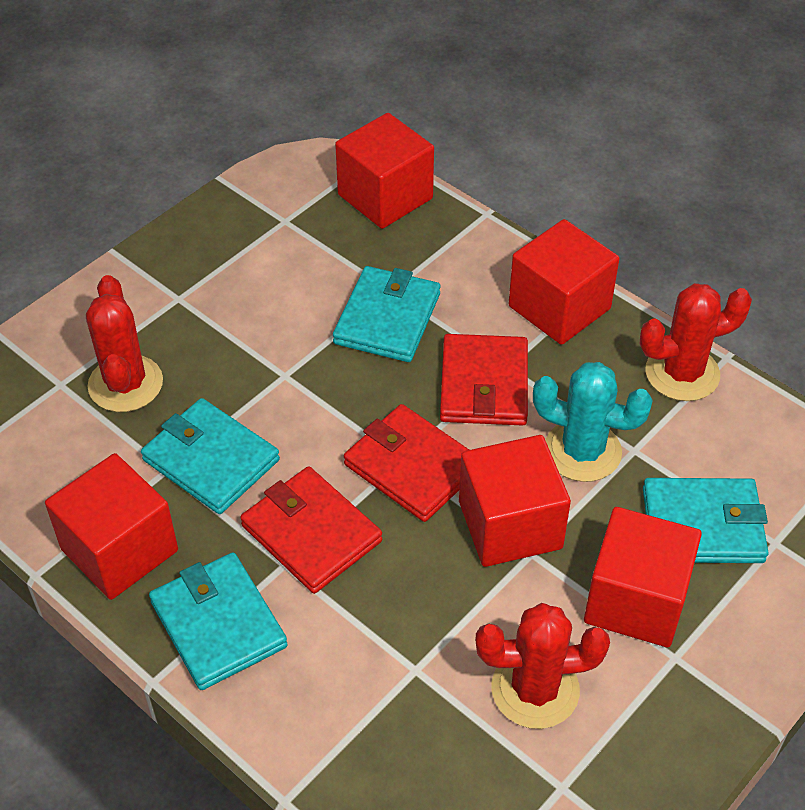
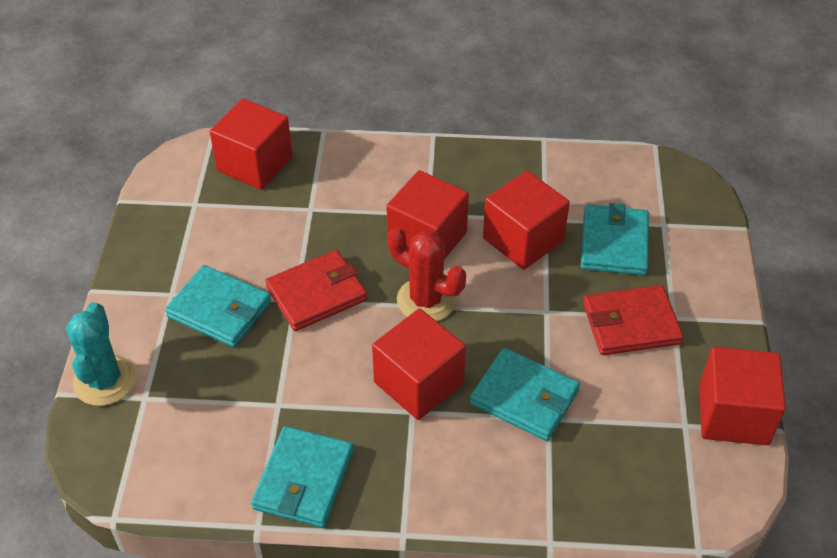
red cactus: 3 -> 1
red wallet: 3 -> 2

